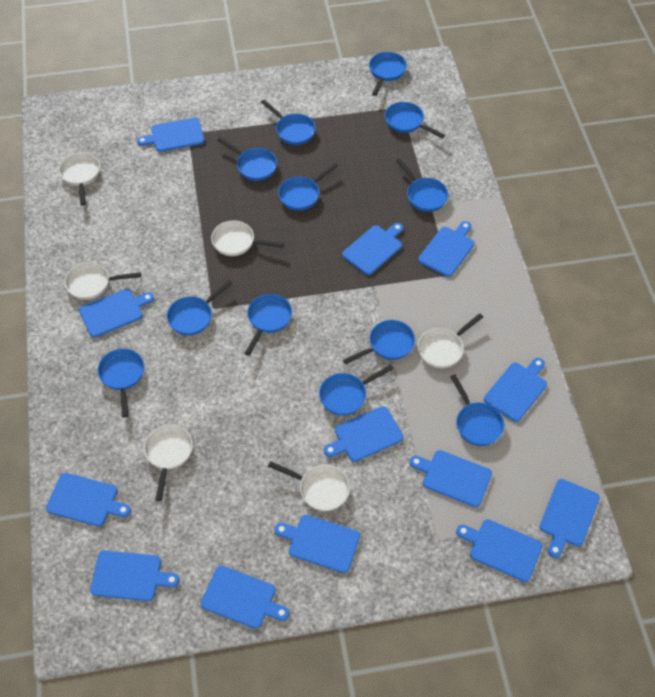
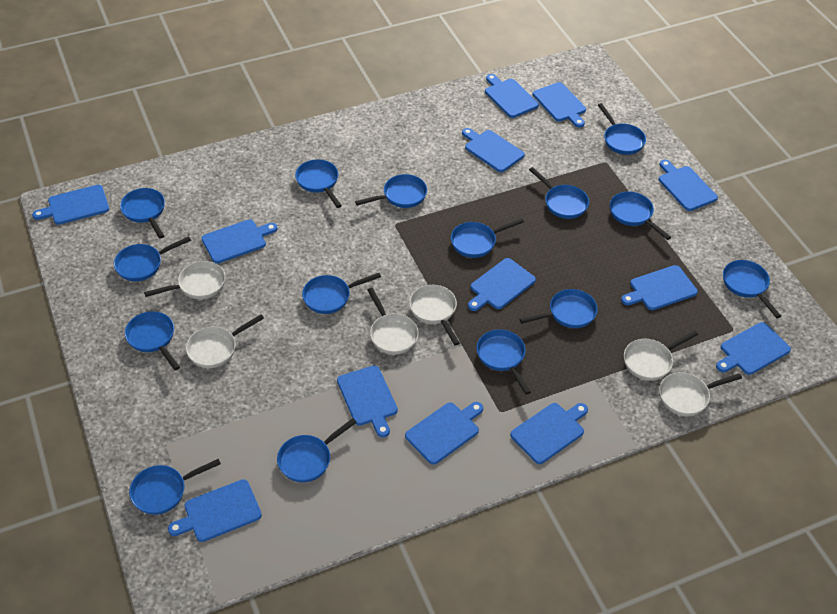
blue pan: 12 -> 15

